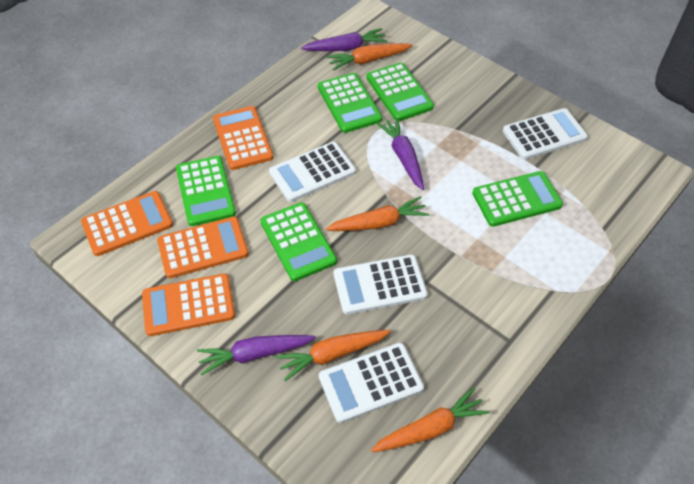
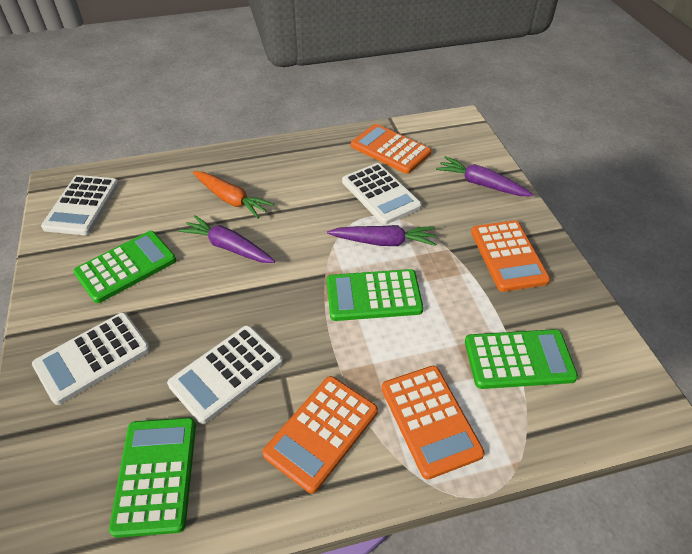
green calculator: 5 -> 4
orange carrot: 4 -> 1

